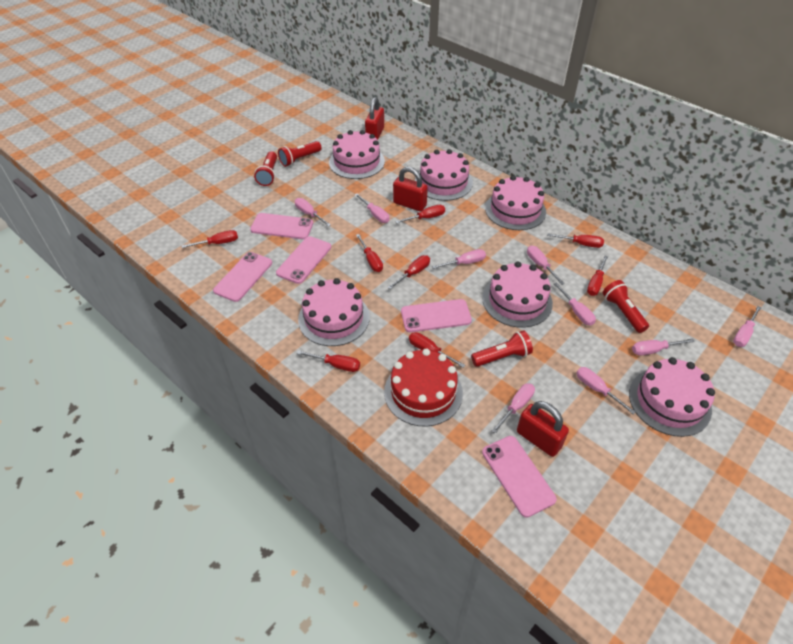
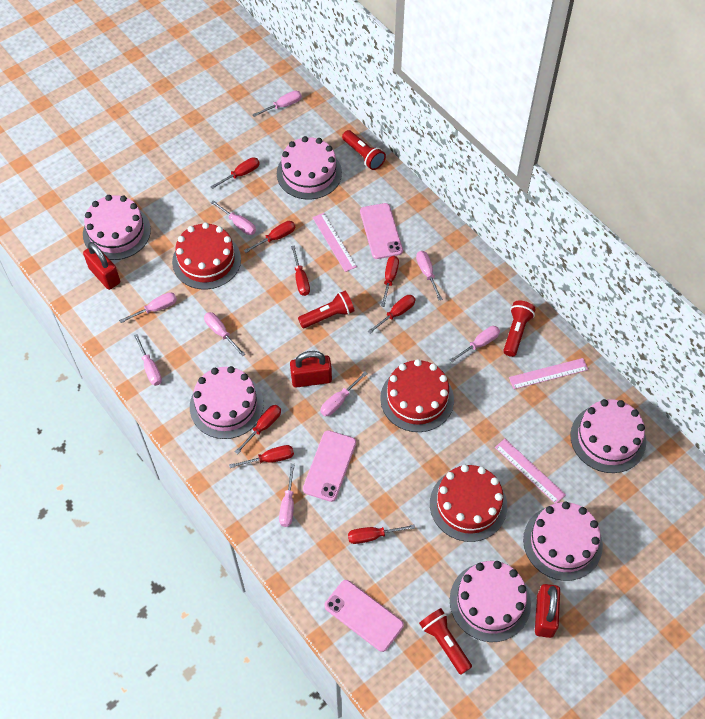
pink phone: 5 -> 3
pink ruler: 0 -> 3
red cake: 1 -> 3

